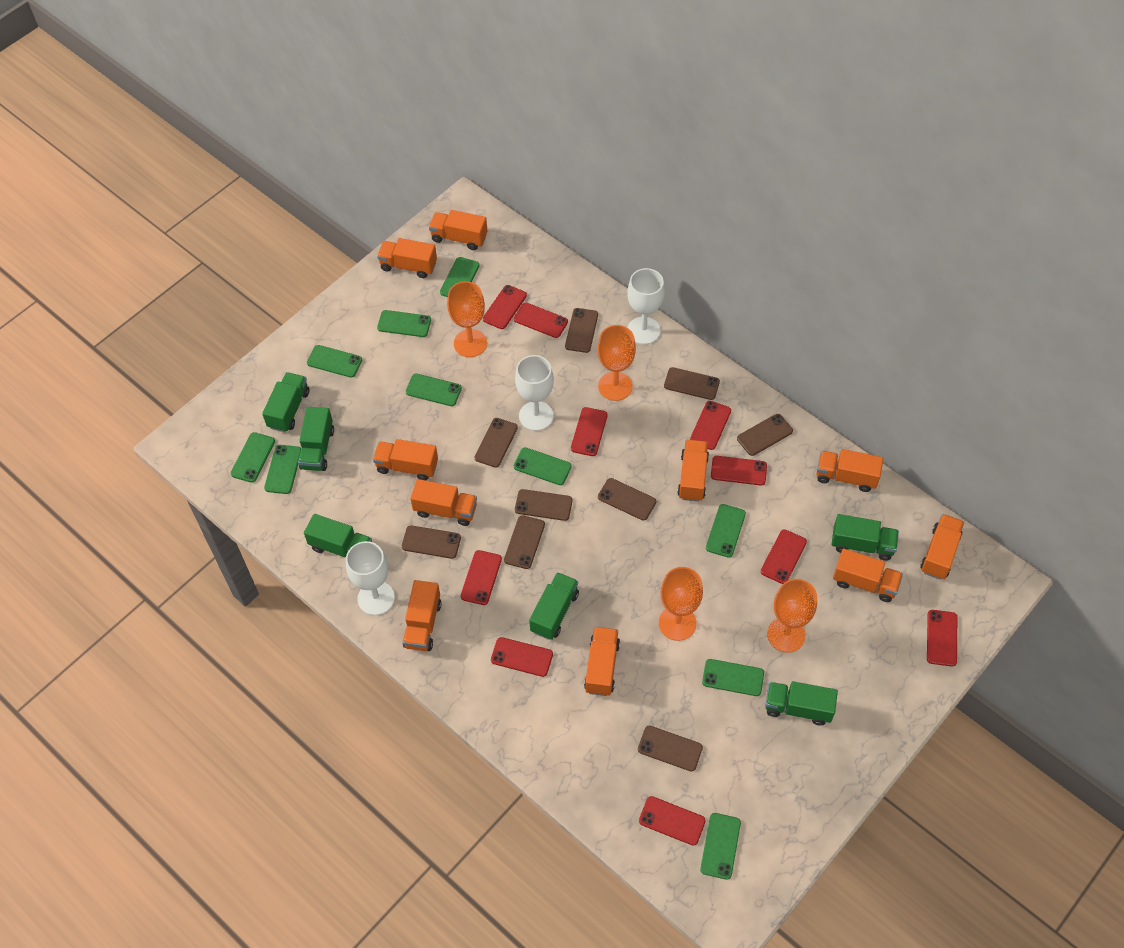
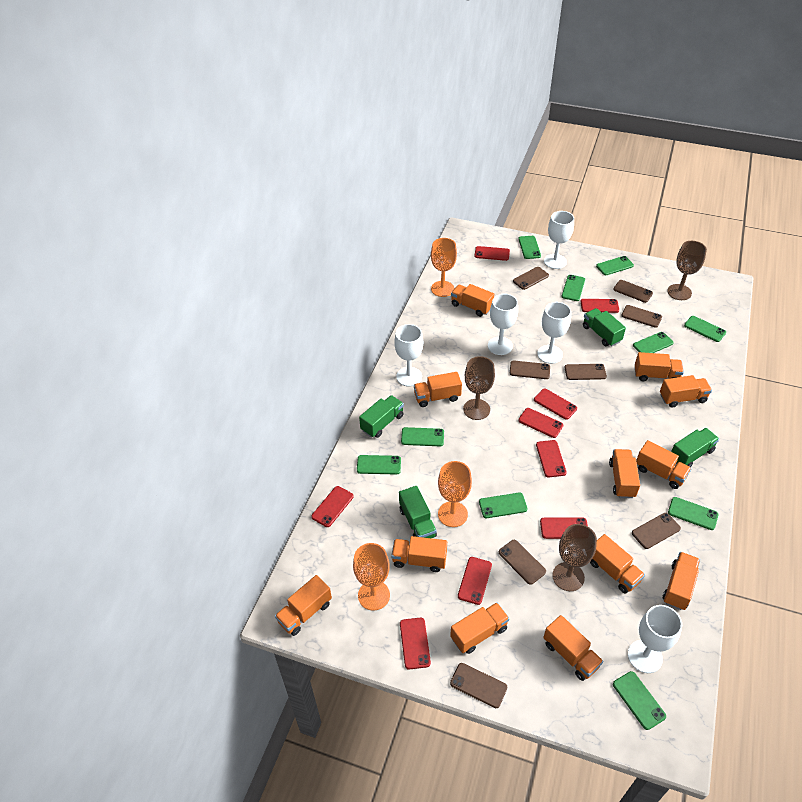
brown goblet: 0 -> 3
brown phone: 9 -> 8
green truck: 6 -> 4
orange goblet: 4 -> 3
orange truck: 10 -> 12
red phone: 10 -> 9
white goblet: 3 -> 5

